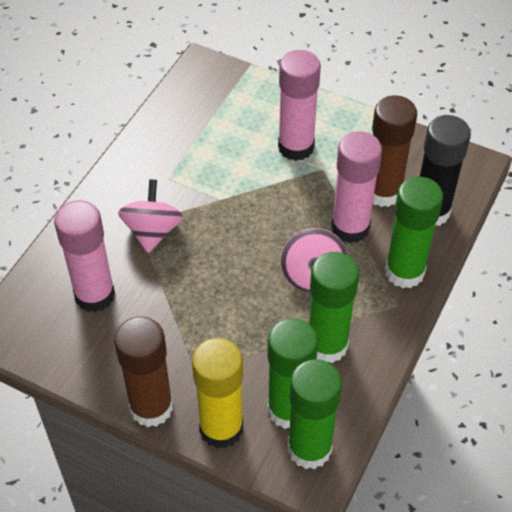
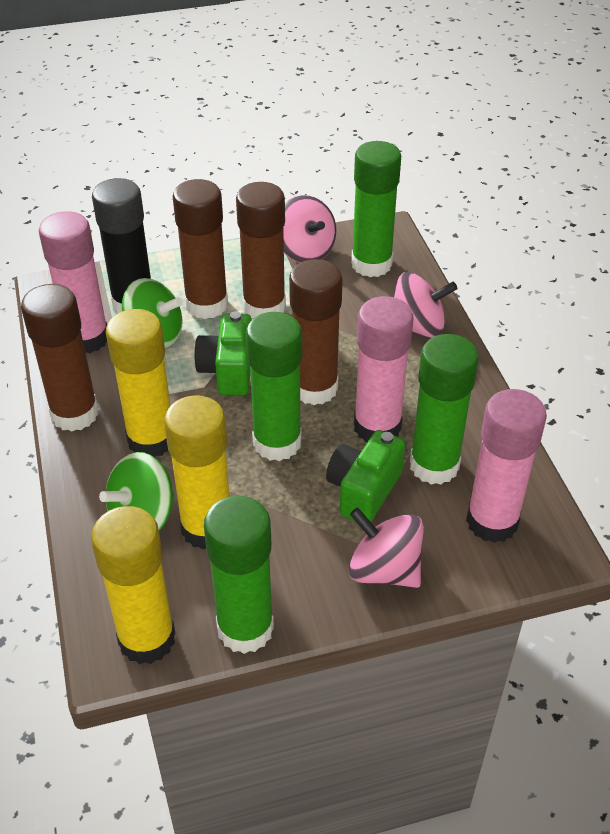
brown glue stick: 2 -> 4
green camera: 0 -> 2
green spinning top: 0 -> 2
pink spinning top: 2 -> 3
yellow glue stick: 1 -> 3

